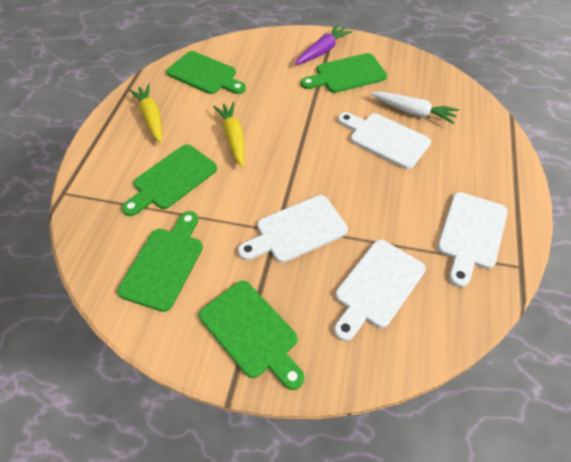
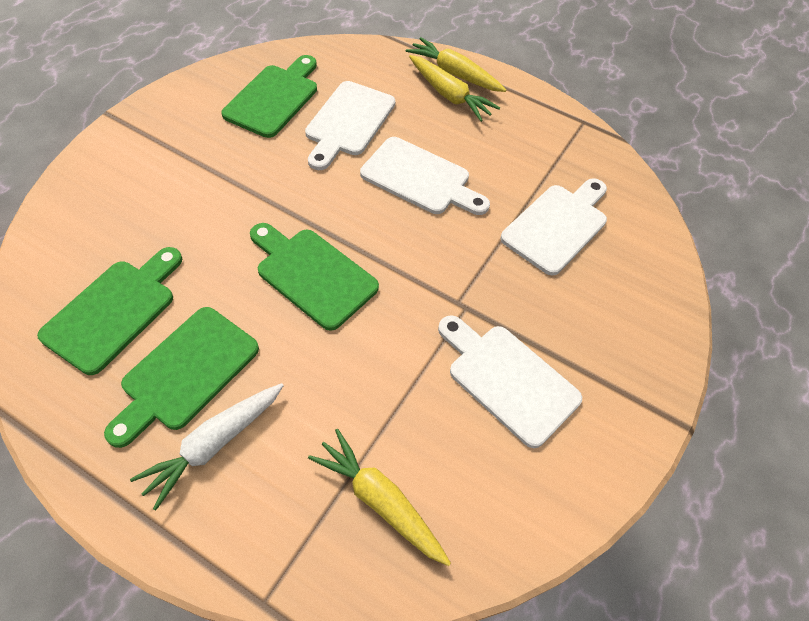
green cutting board: 5 -> 4
purple carrot: 1 -> 0
yellow carrot: 2 -> 3

